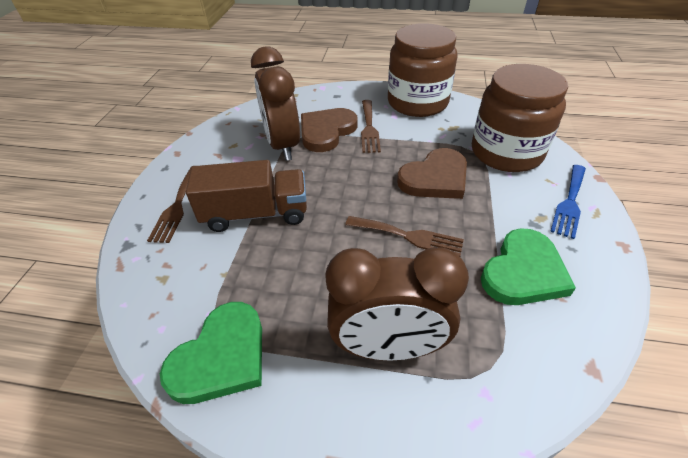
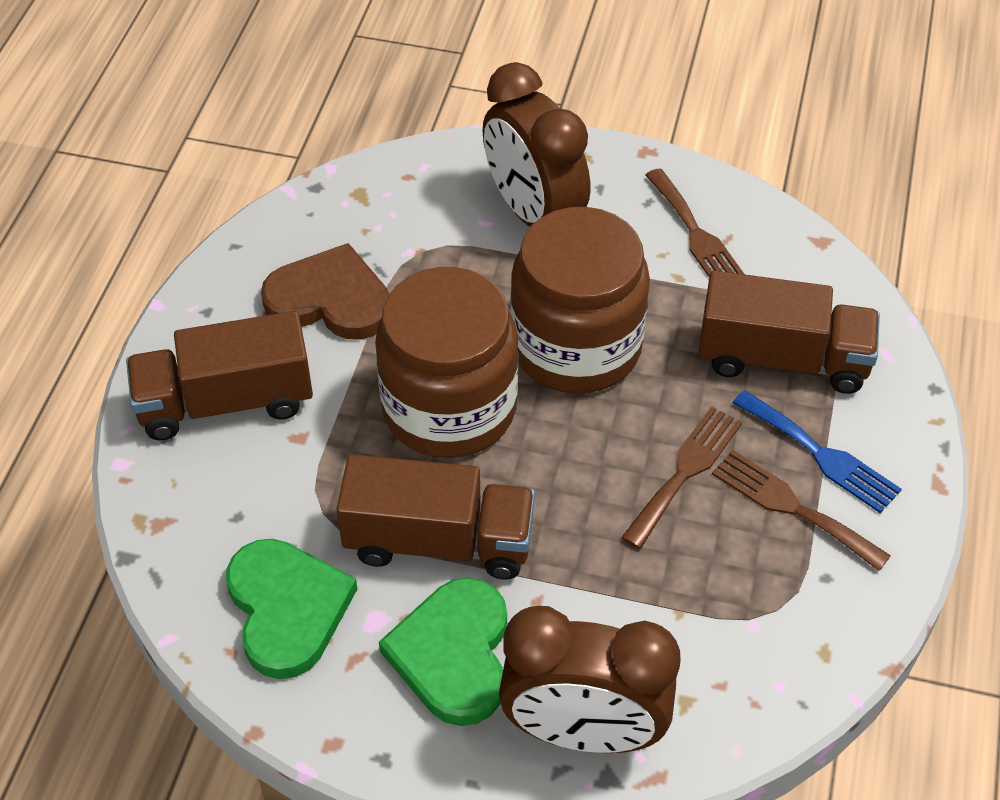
brown heart: 2 -> 1
brown truck: 1 -> 3

